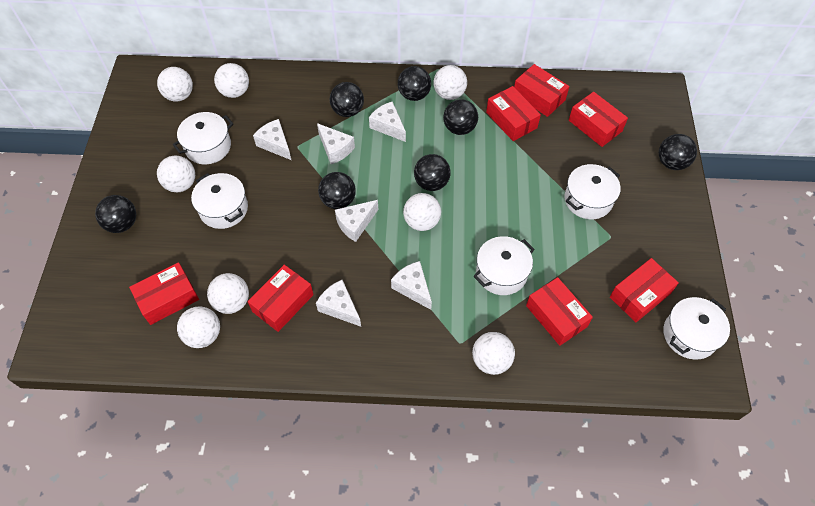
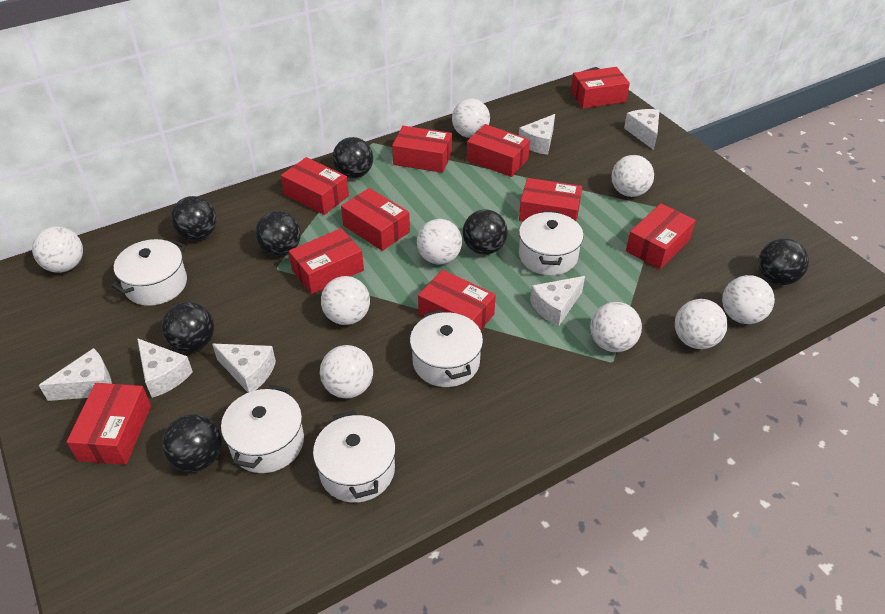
red box: 7 -> 10
white ball: 8 -> 9

